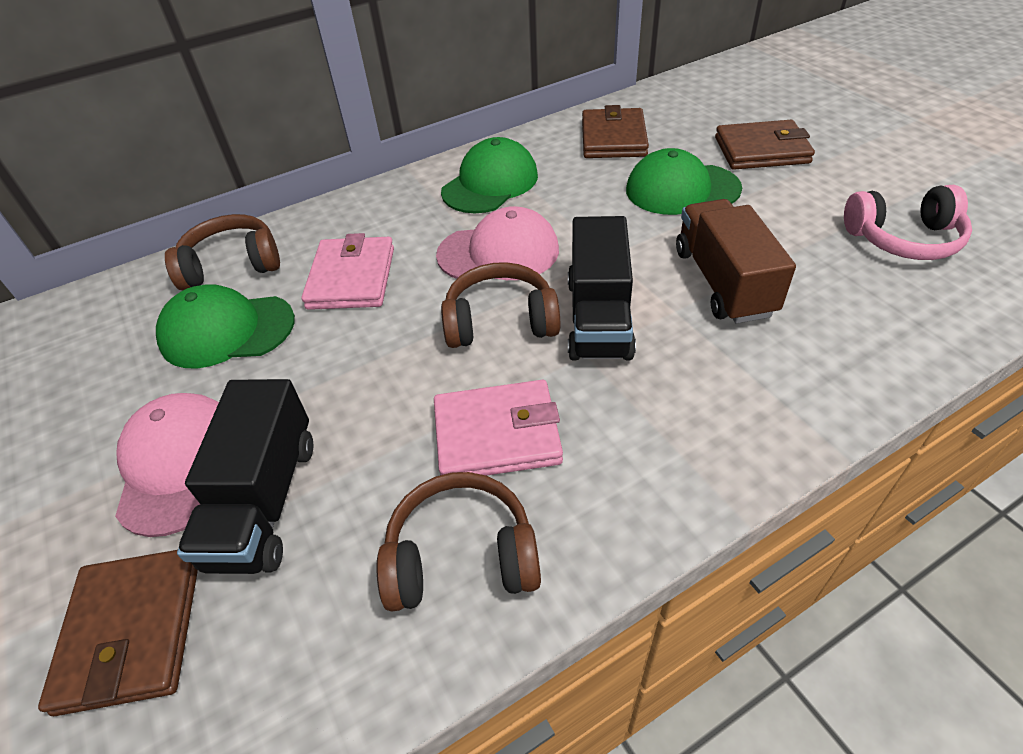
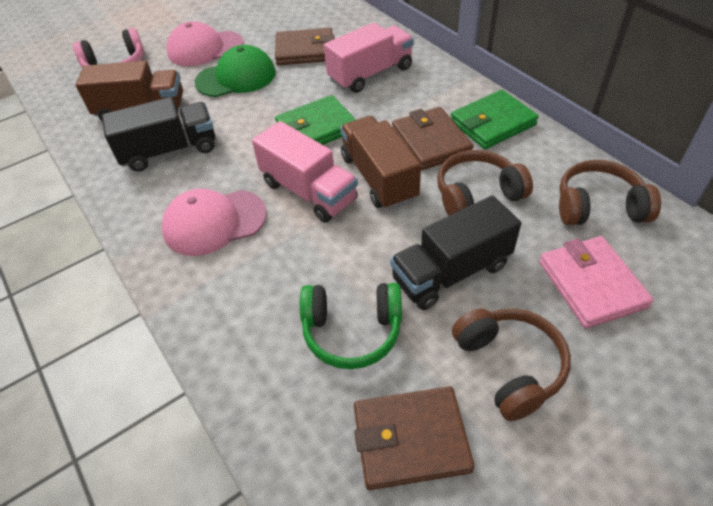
brown truck: 1 -> 2
green cap: 3 -> 1
green headphones: 0 -> 1
green wallet: 0 -> 2
pink truck: 0 -> 2
pink wallet: 2 -> 1

